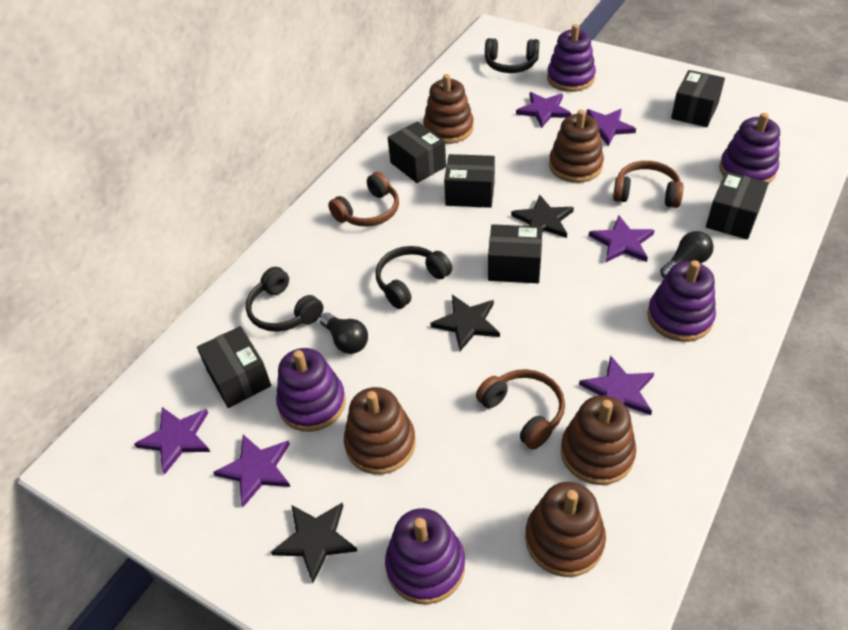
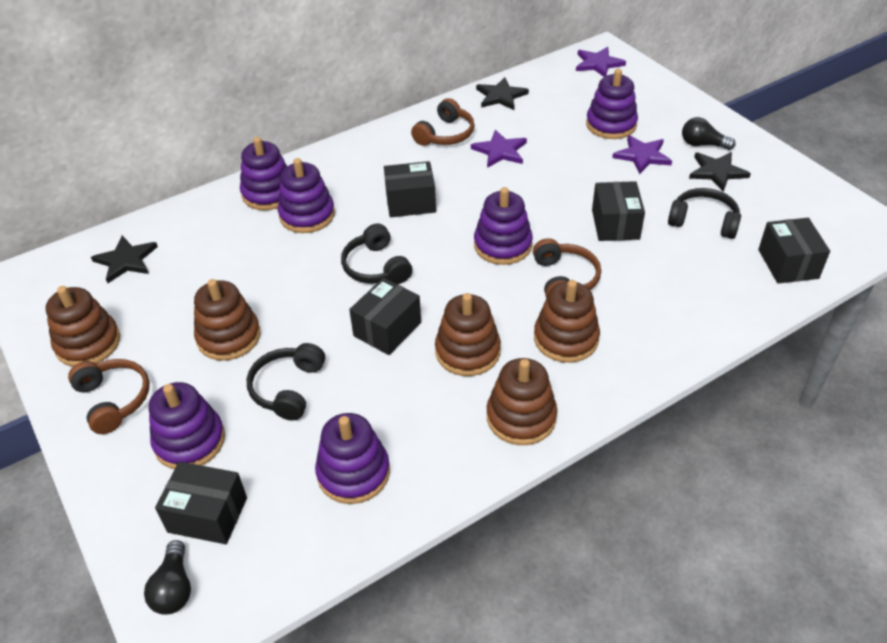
black box: 6 -> 5
purple stacking toy: 5 -> 6
purple star: 6 -> 3

